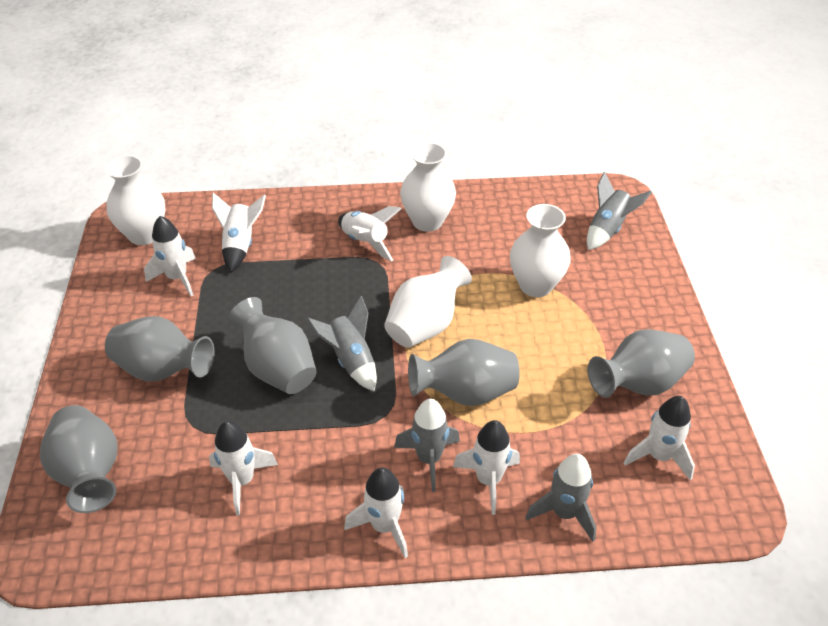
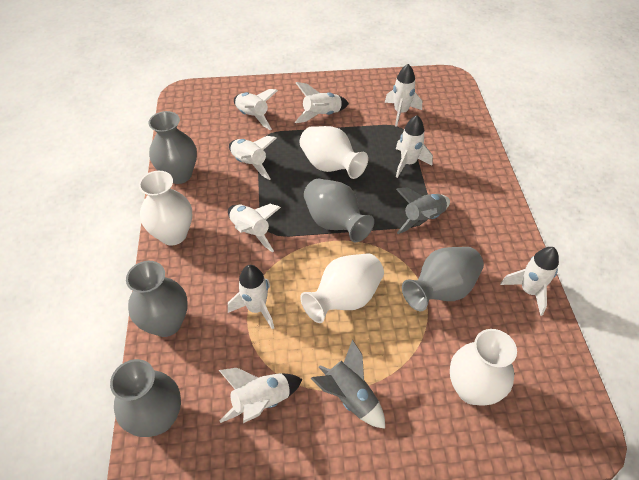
grey rocket: 4 -> 2
white rocket: 7 -> 9

